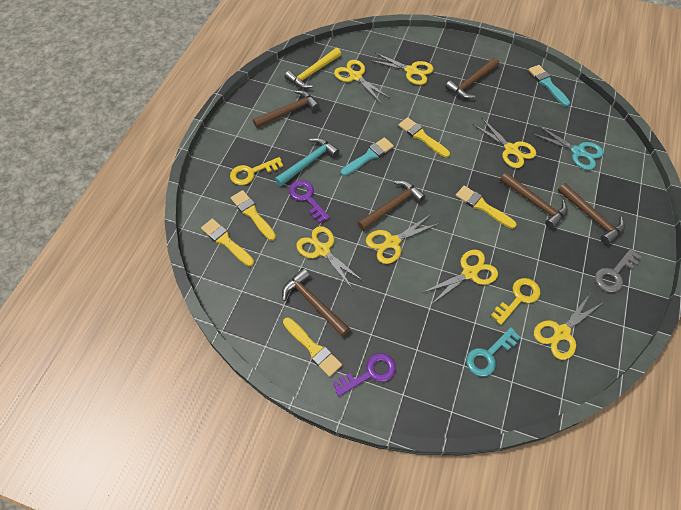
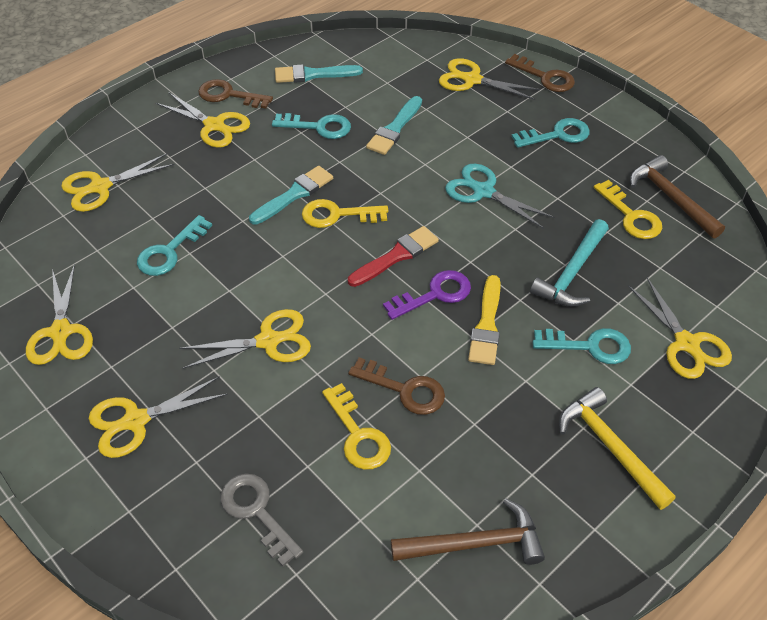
brown hammer: 6 -> 2
brown key: 0 -> 3
purple key: 2 -> 1
red brush: 0 -> 1
turquoise brush: 2 -> 3
turquoise key: 1 -> 4
yellow brush: 5 -> 1
yellow key: 2 -> 3

